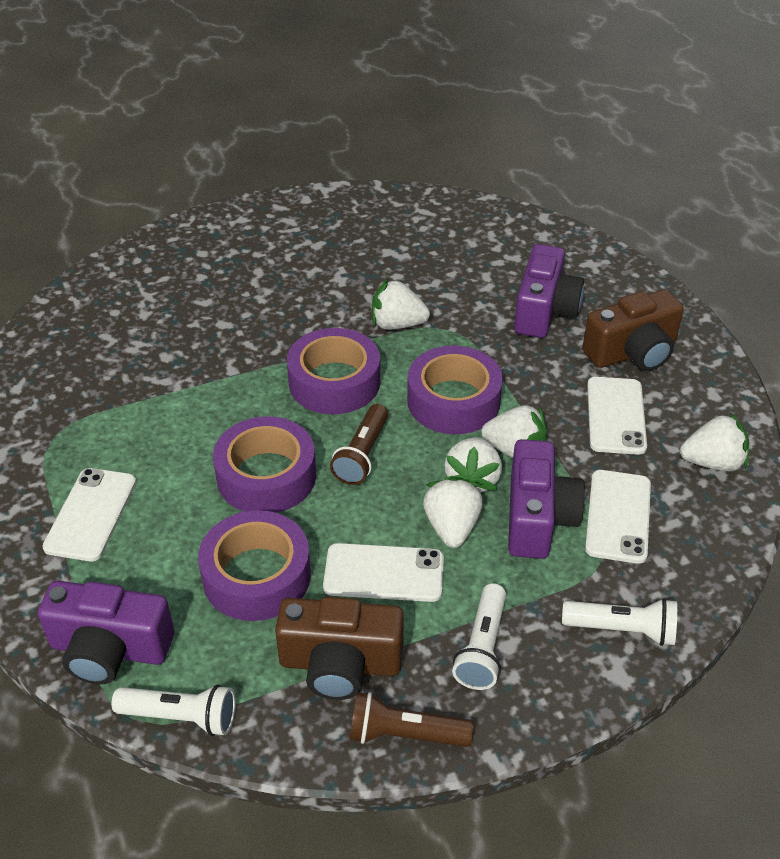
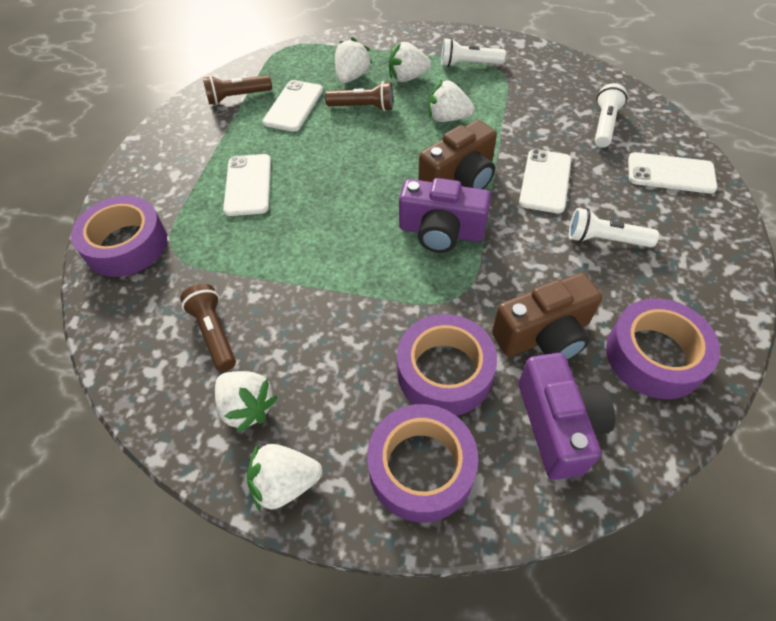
brown flashlight: 2 -> 3
purple camera: 3 -> 2

